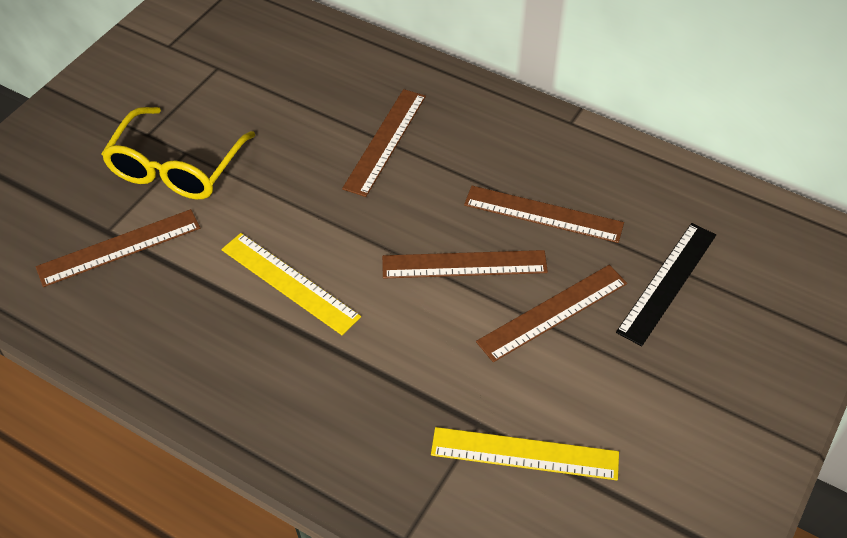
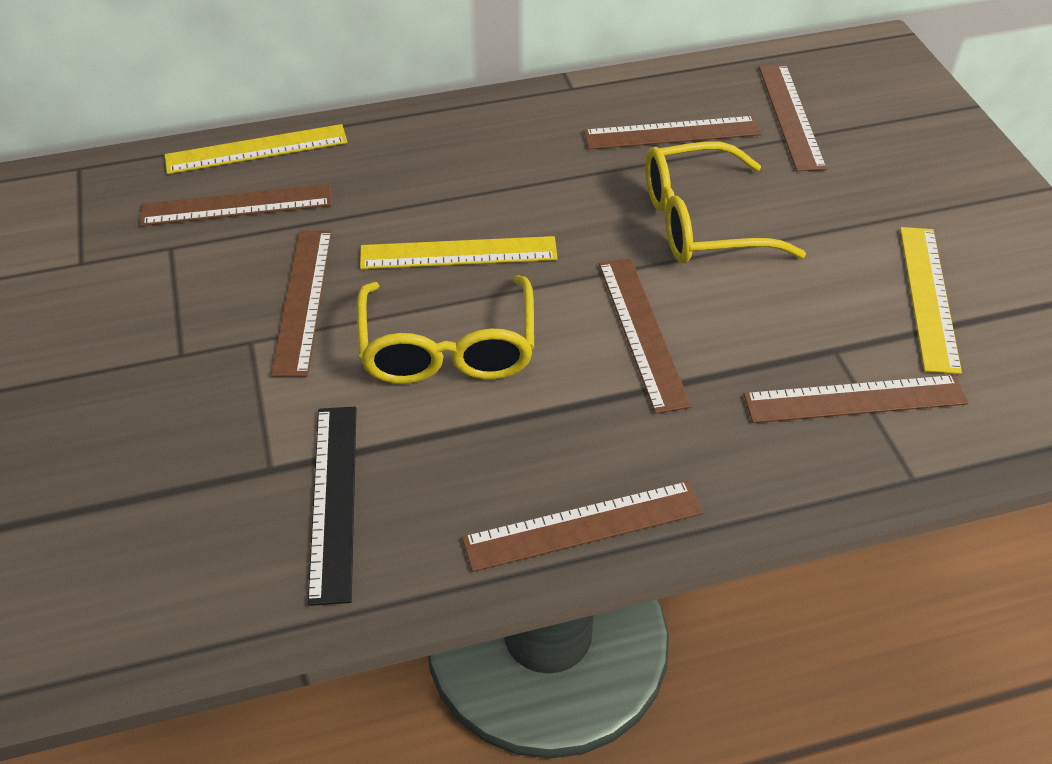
brown ruler: 5 -> 7
yellow glasses: 1 -> 2
yellow ruler: 2 -> 3

